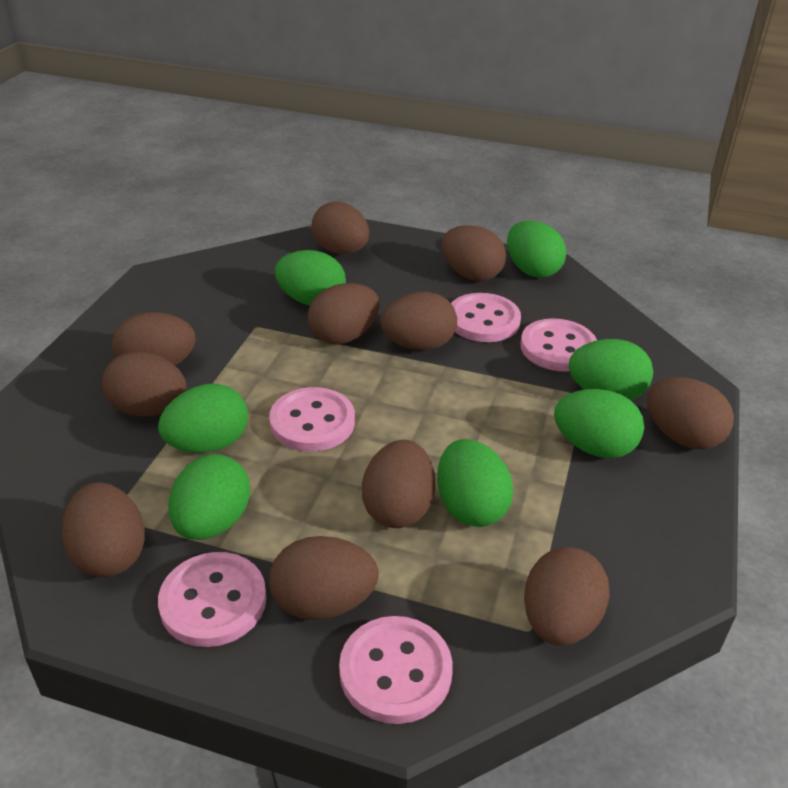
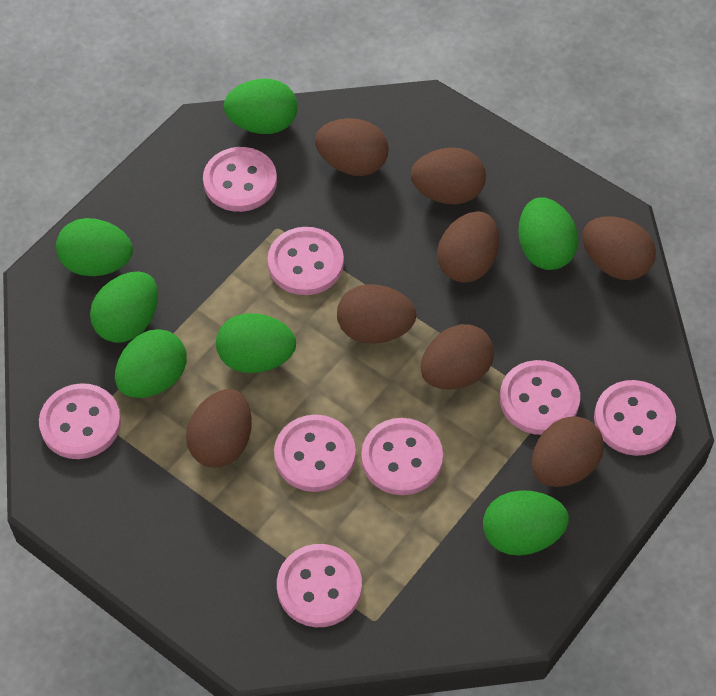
brown egg: 11 -> 8
pink button: 5 -> 8

